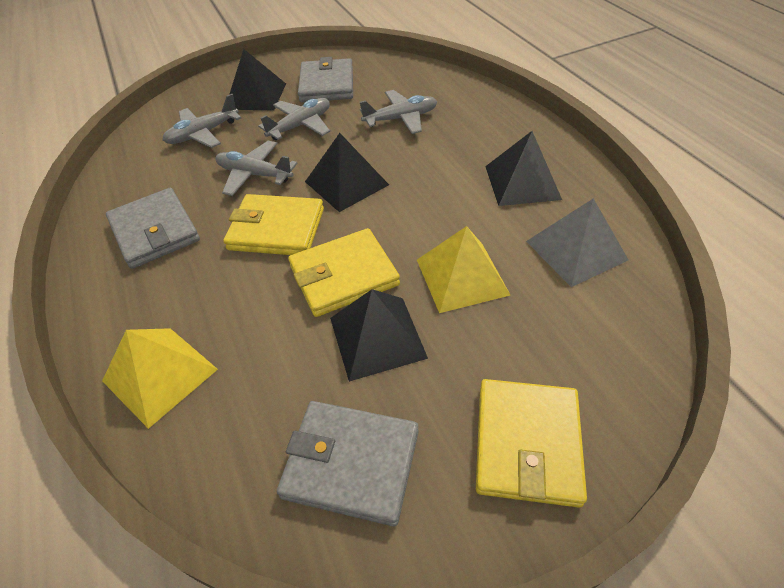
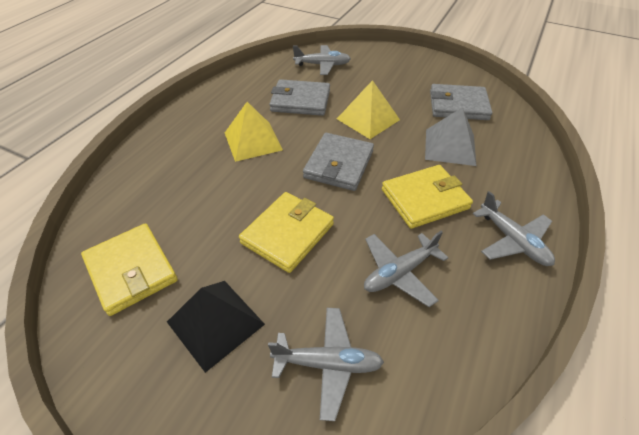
black pyramid: 4 -> 1

